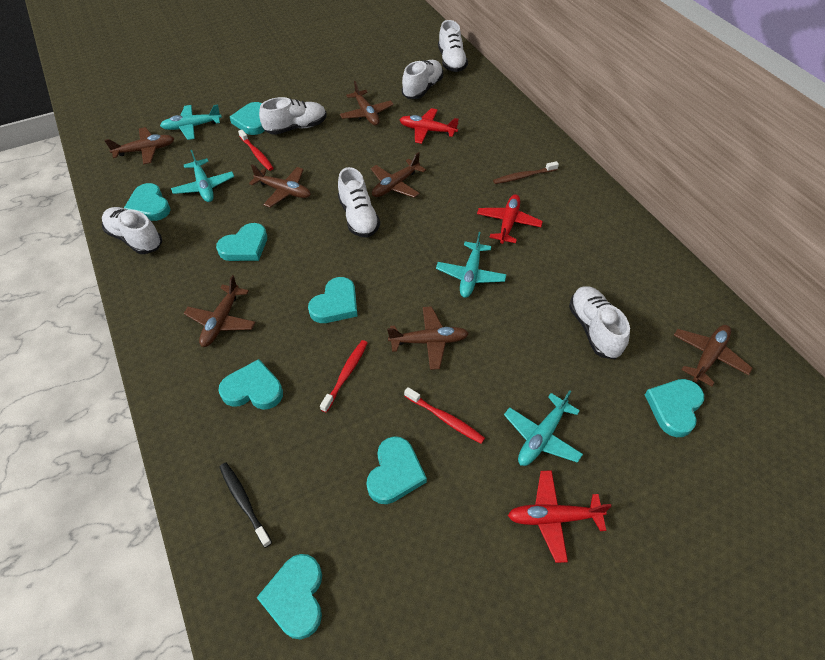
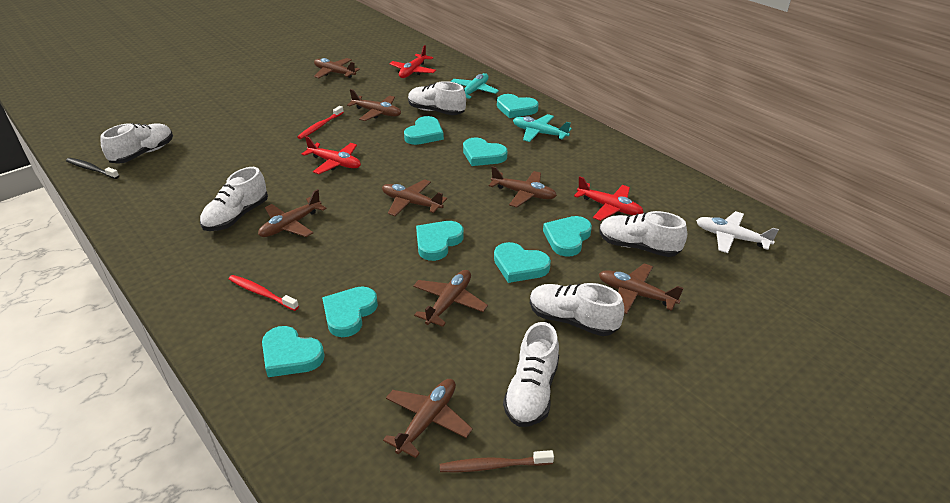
brown plane: 7 -> 8
red toothbrush: 3 -> 2
turquoise plane: 4 -> 2
white plane: 0 -> 1

